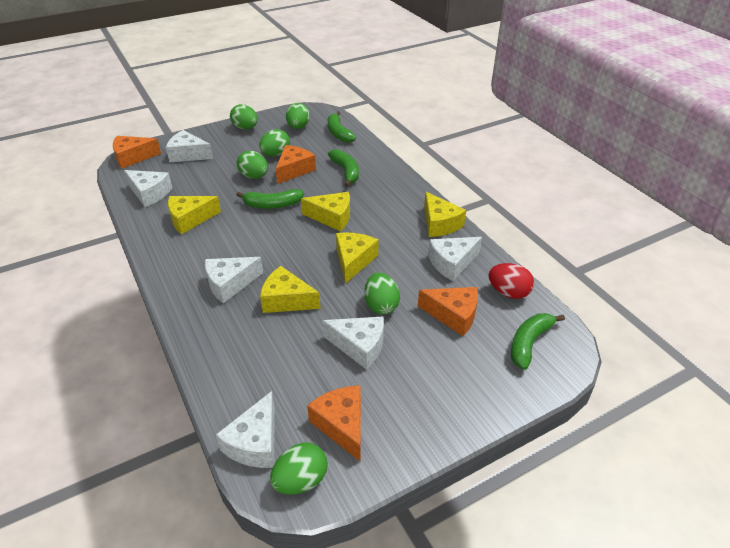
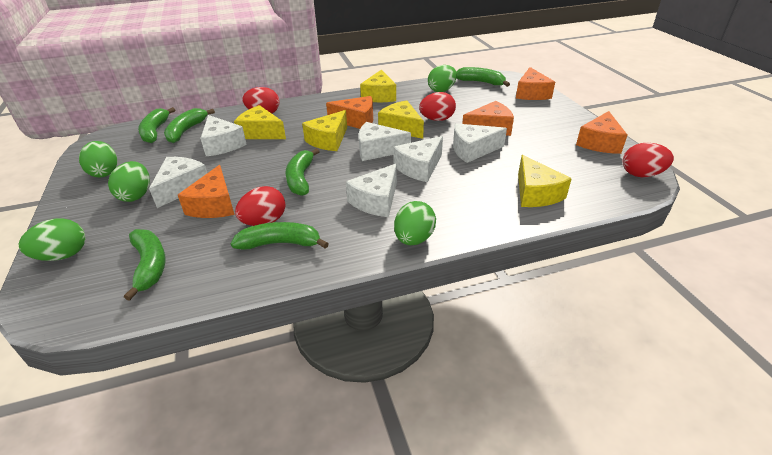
green banana: 4 -> 6
green egg: 6 -> 5
orange cheese: 4 -> 5
red egg: 1 -> 4

